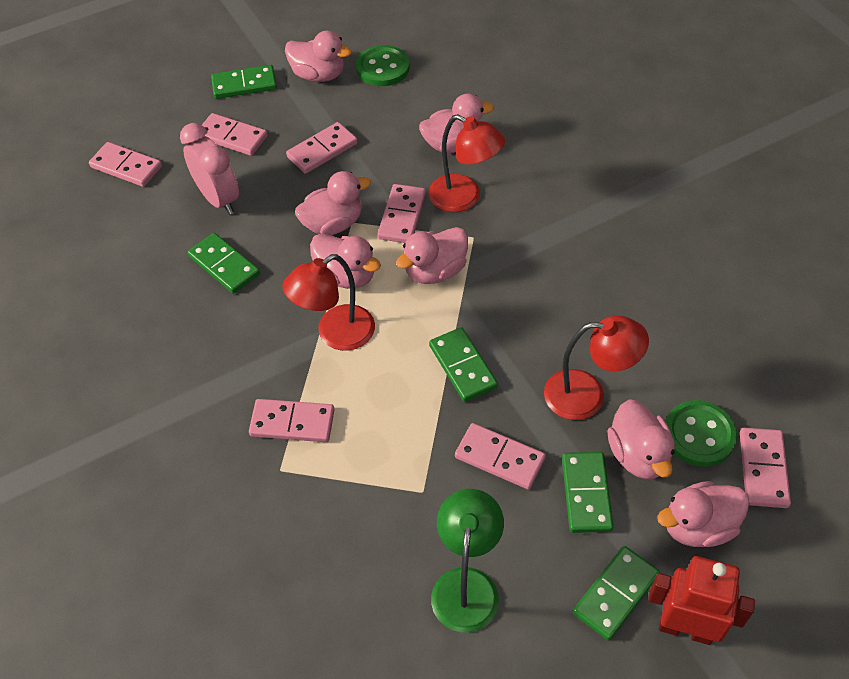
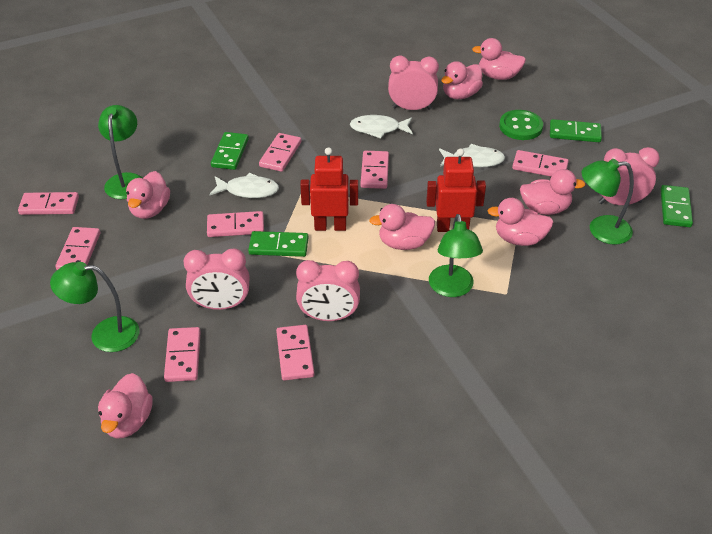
green button: 2 -> 1
green domino: 5 -> 4
green lamp: 1 -> 4
pink clock: 1 -> 4
pink domino: 7 -> 8
red lamp: 3 -> 0
red robot: 1 -> 2
white fish: 0 -> 3

